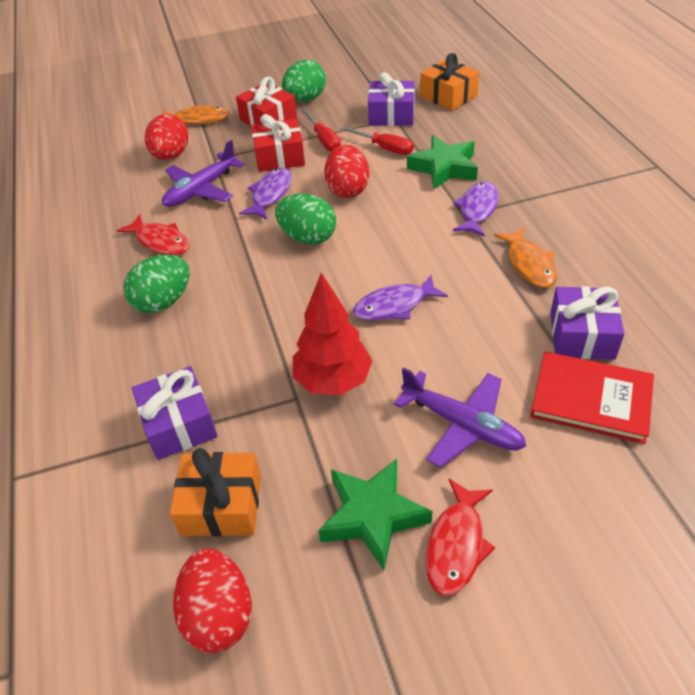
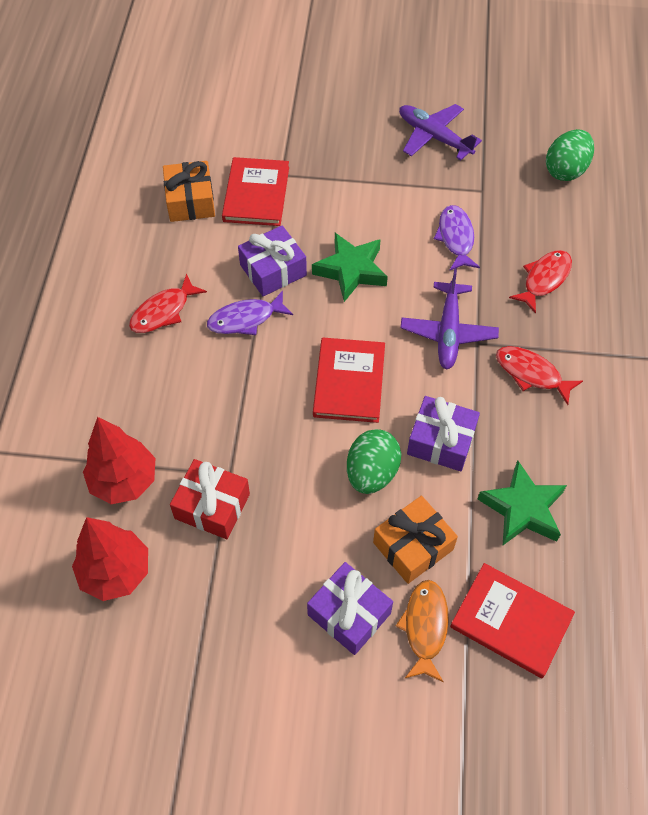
green egg: 3 -> 2
orange fish: 2 -> 1
purple fish: 3 -> 2
red book: 1 -> 3
red egg: 3 -> 0
red fish: 2 -> 3
red gift: 2 -> 1
red screwdriver: 2 -> 0
red tree: 1 -> 2

